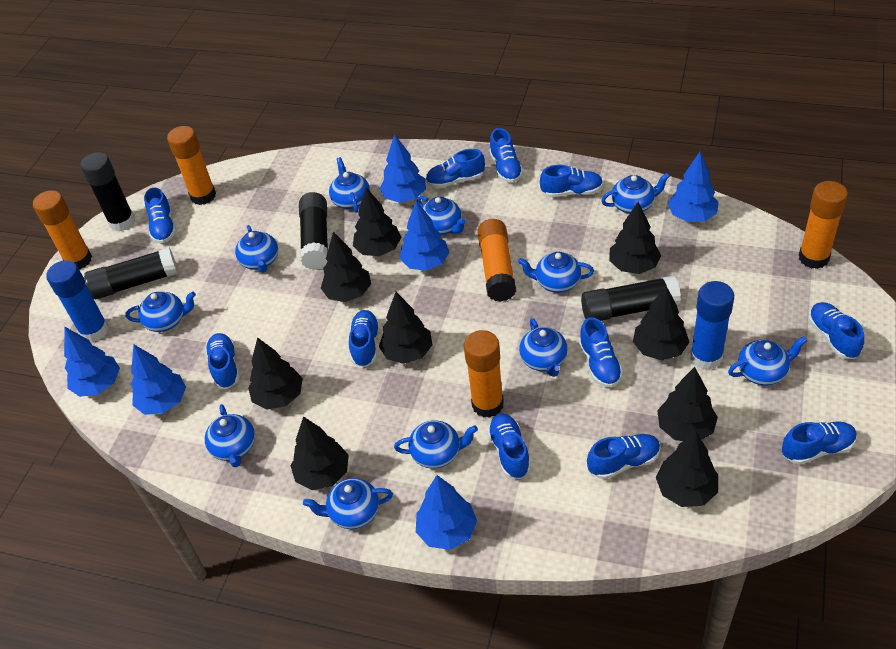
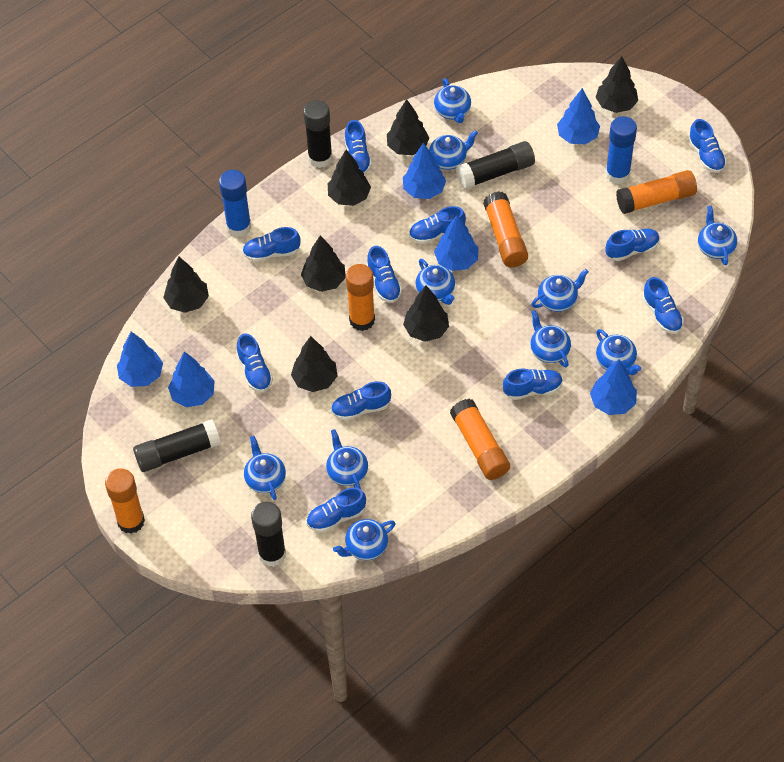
black tree: 9 -> 7
blue teapot: 11 -> 10

